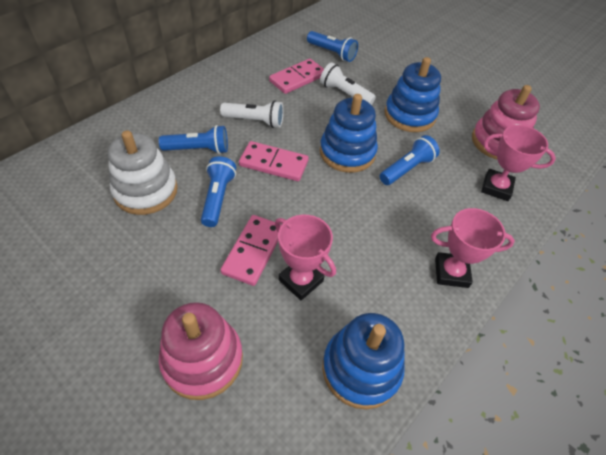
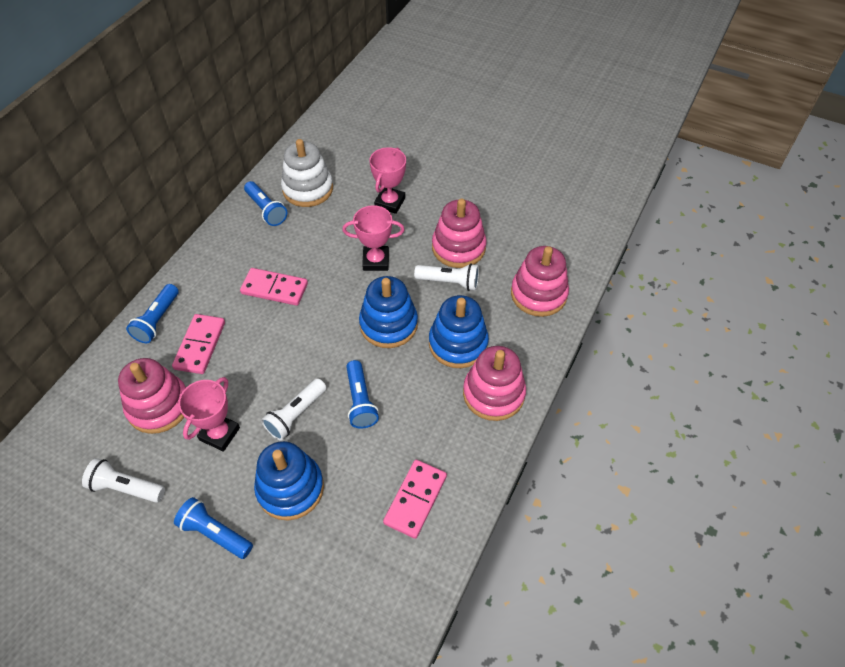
pink stacking toy: 2 -> 4
white flashlight: 2 -> 3

